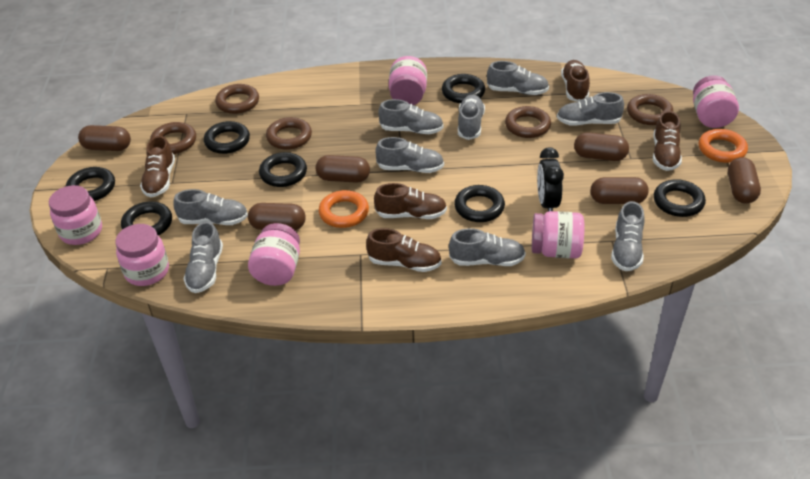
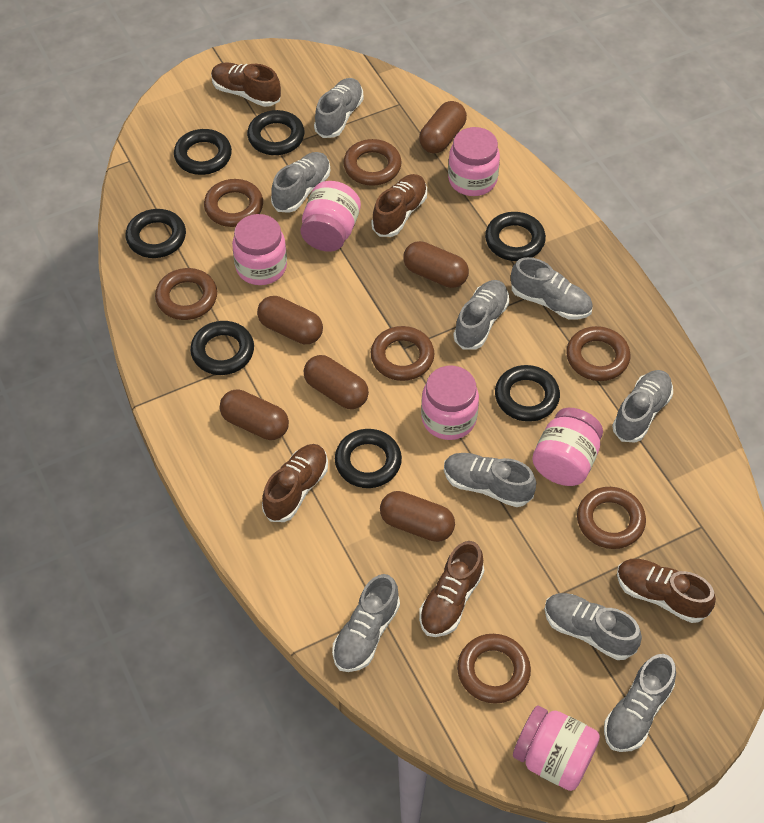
black clock: 1 -> 0
brown ring: 5 -> 7
orange ring: 2 -> 0

